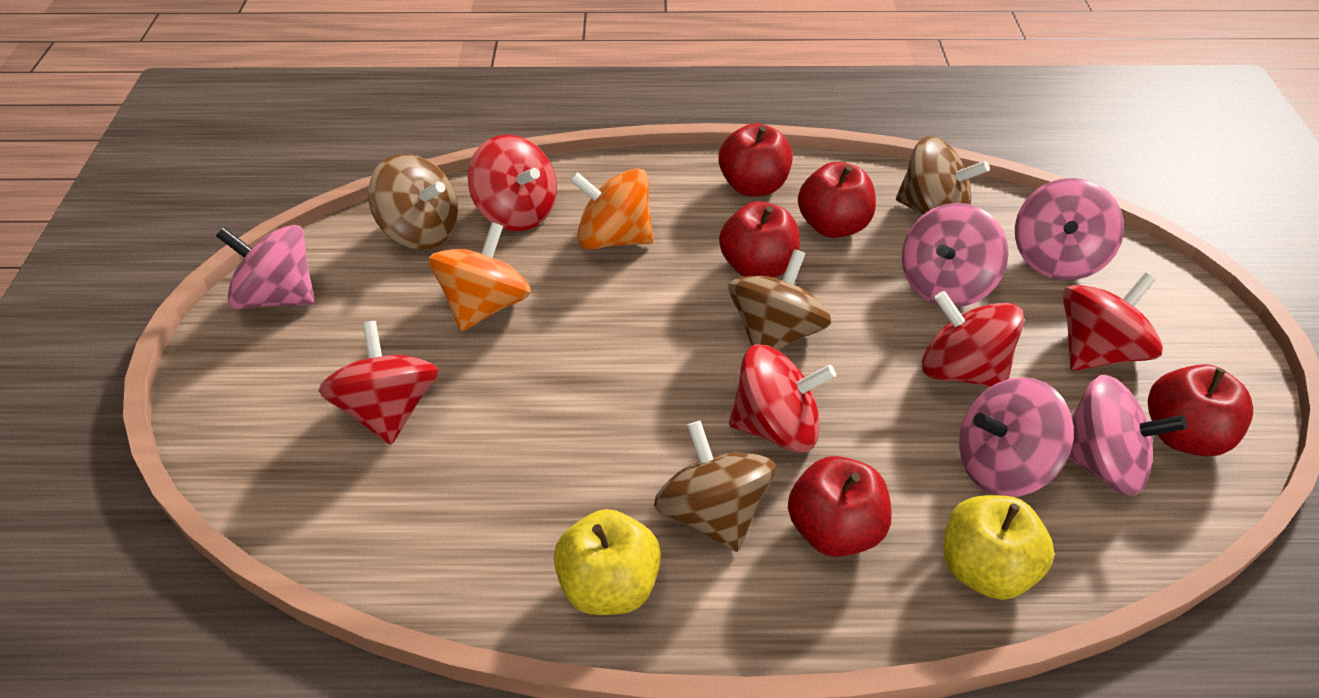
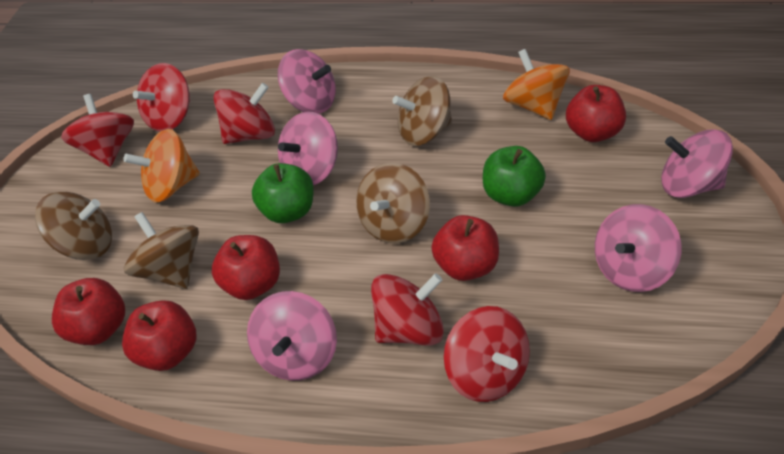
green apple: 0 -> 2
yellow apple: 2 -> 0

